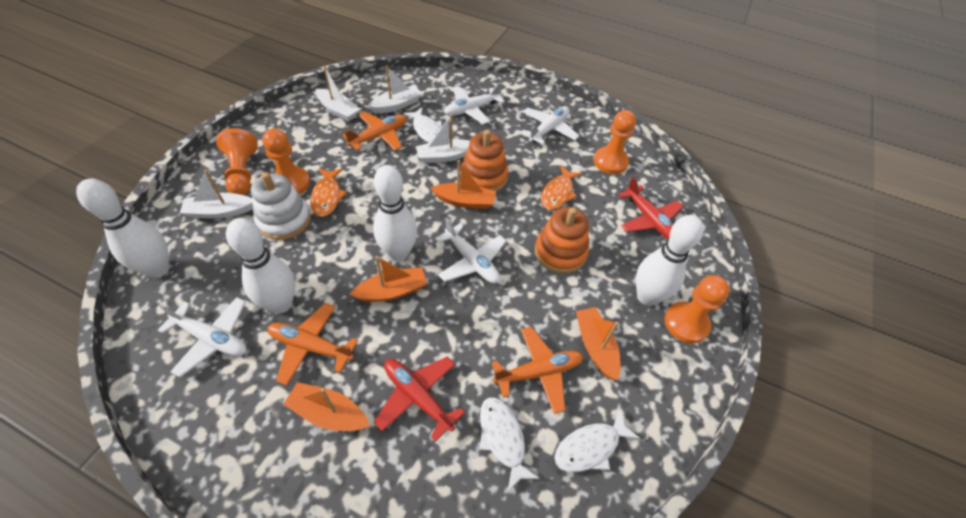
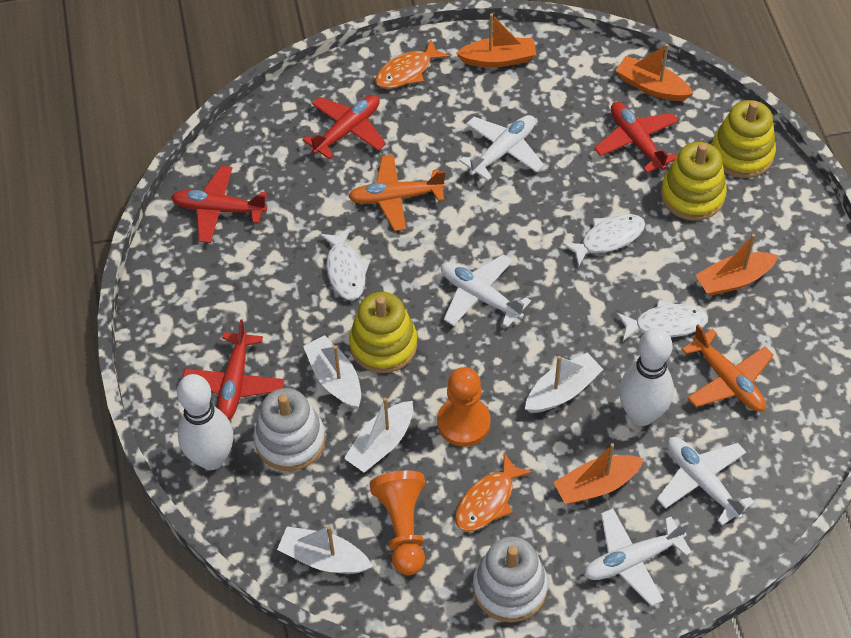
orange pawn: 4 -> 2
orange plane: 3 -> 2
orange stacking toy: 2 -> 0
red plane: 2 -> 4
white bowling pin: 4 -> 2
white stacking toy: 1 -> 2
yellow stacking toy: 0 -> 3

